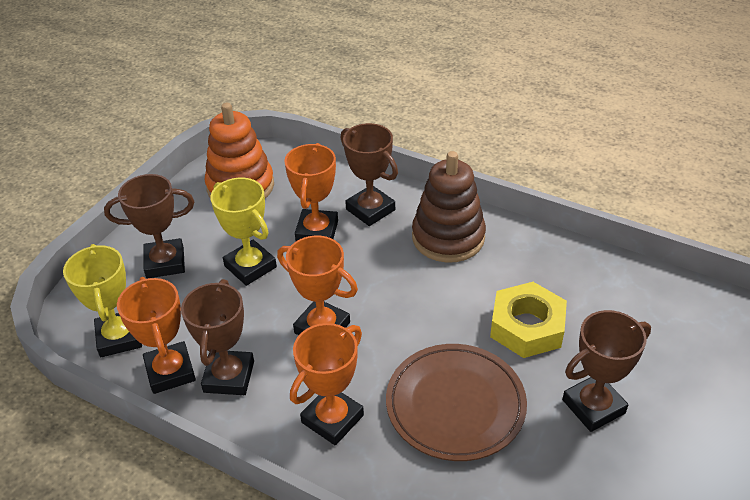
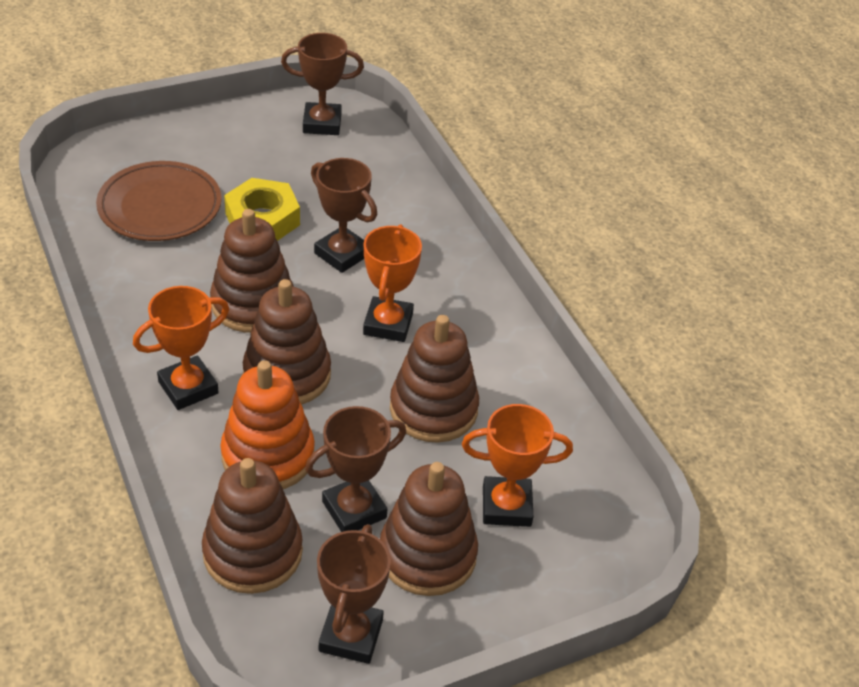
brown stacking toy: 1 -> 5
orange trophy: 4 -> 3
yellow trophy: 2 -> 0

